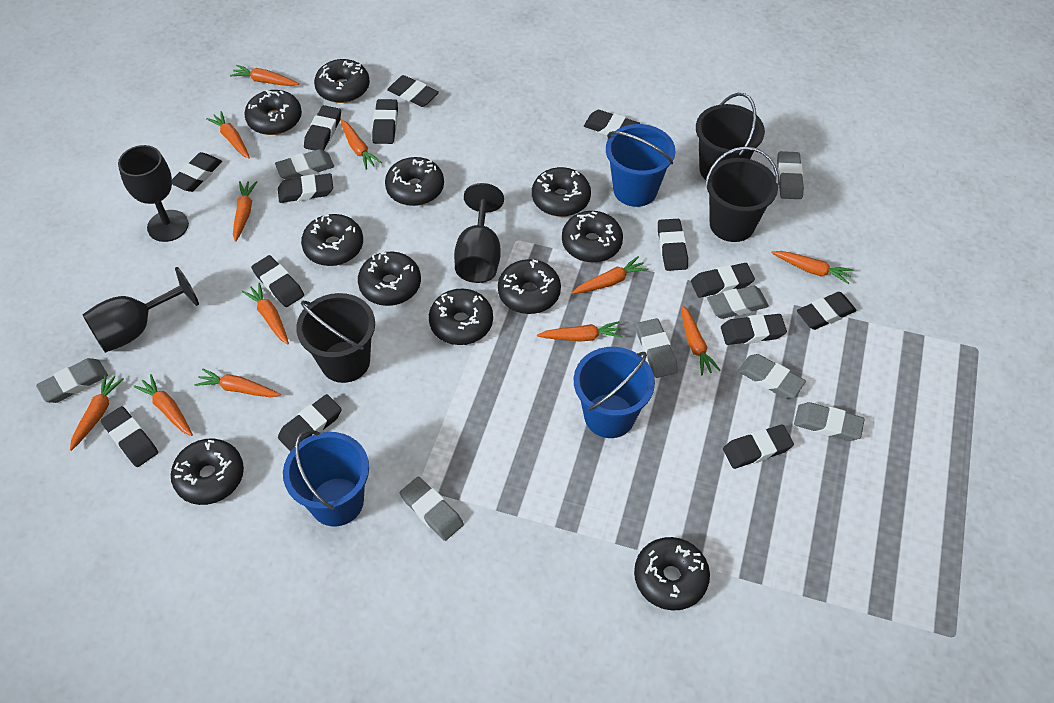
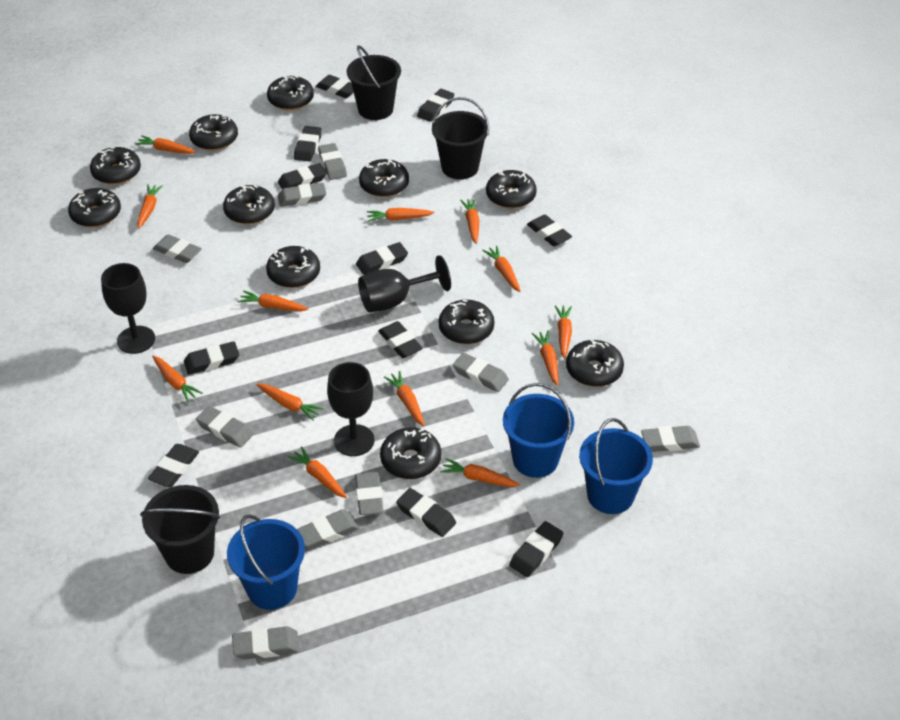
black eraser: 14 -> 11
grey eraser: 8 -> 9
orange carrot: 12 -> 13

